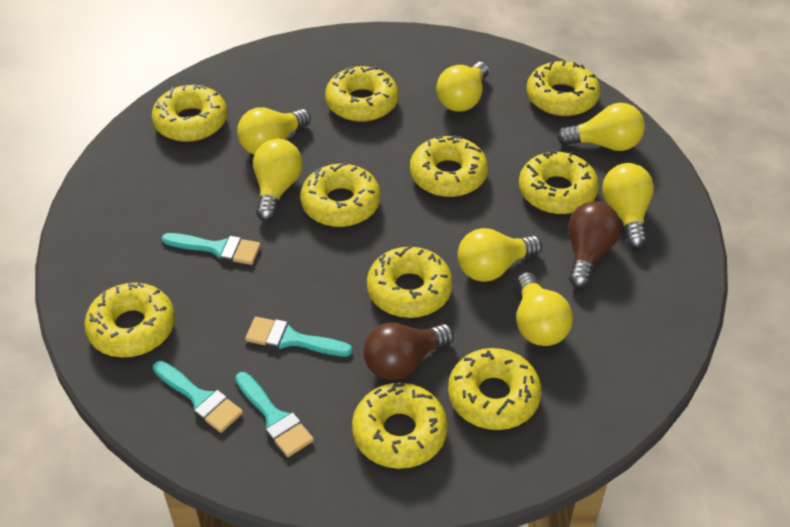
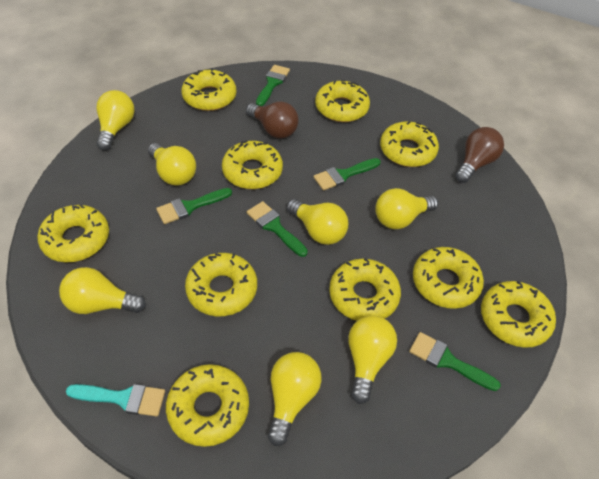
green brush: 0 -> 5
turquoise brush: 4 -> 1

